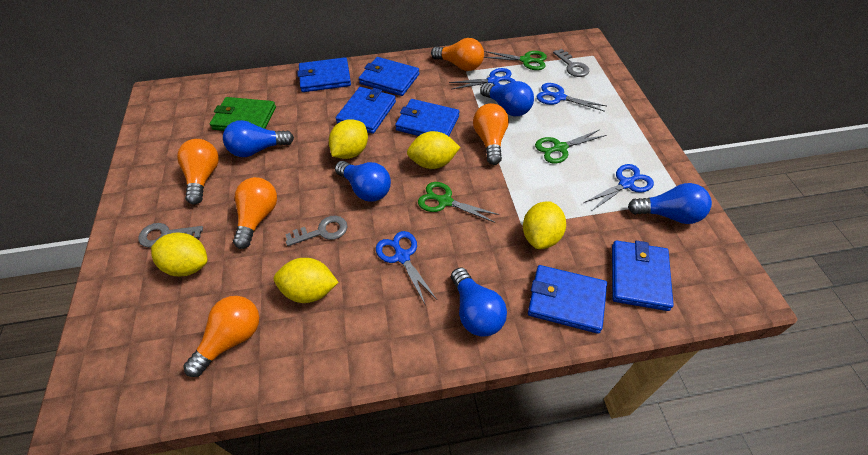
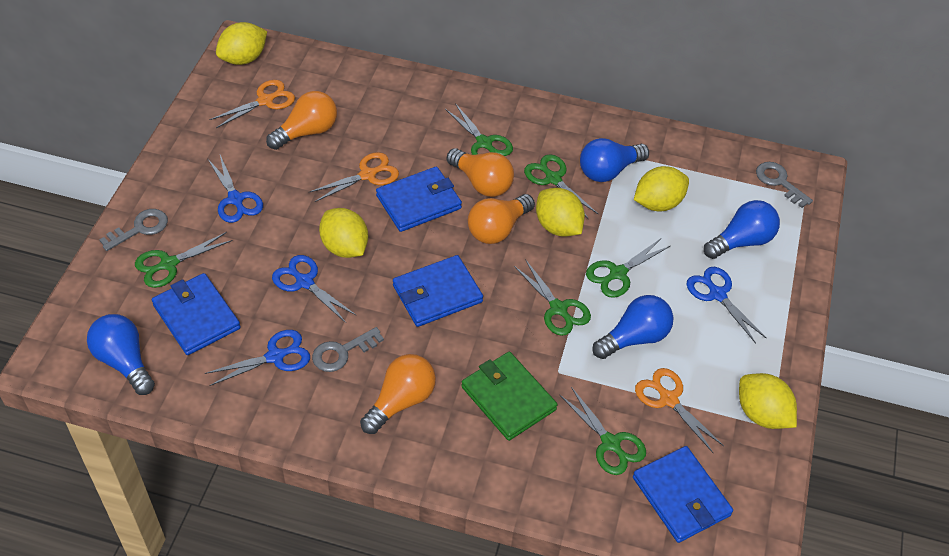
blue light bulb: 5 -> 4
blue wallet: 6 -> 4
green scissors: 3 -> 6
orange light bulb: 5 -> 4
orange scissors: 0 -> 3

